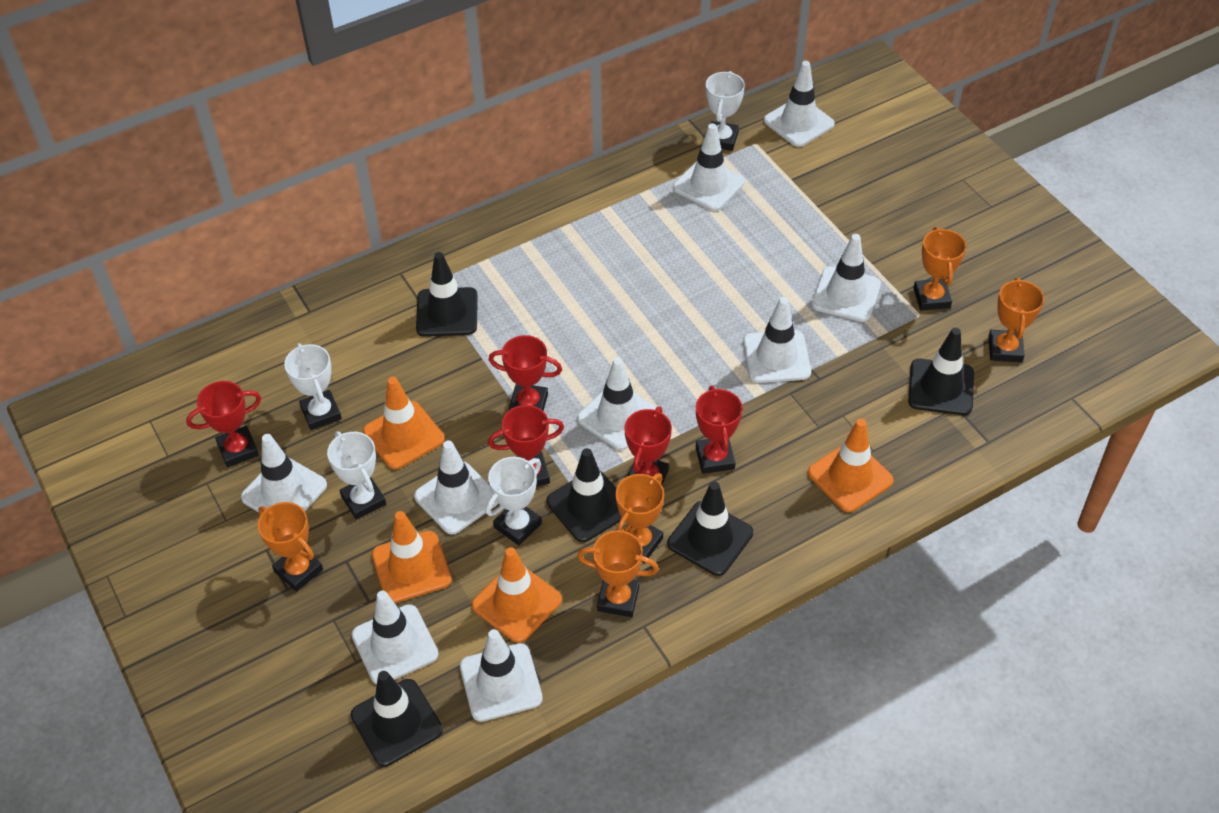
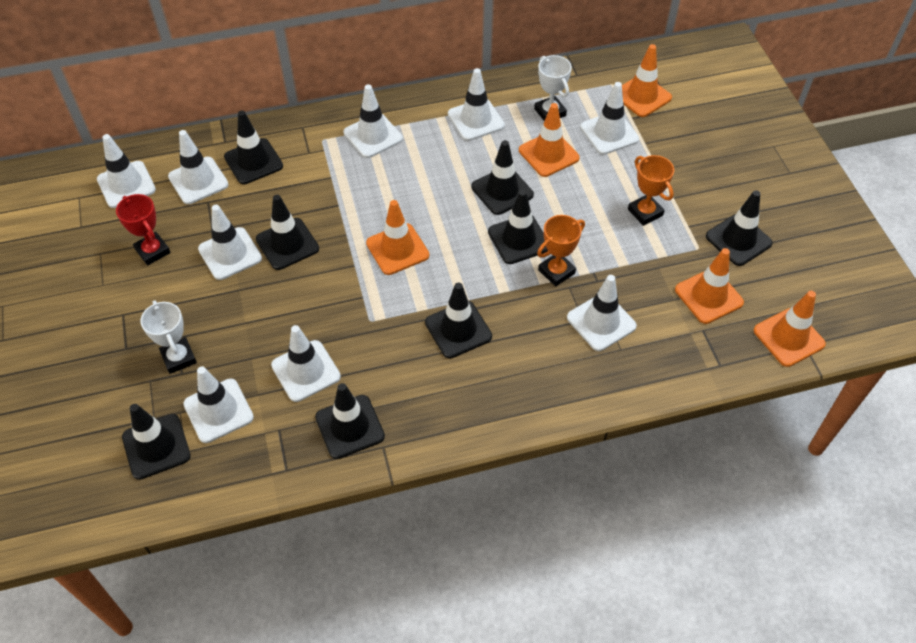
black traffic cone: 5 -> 8
orange traffic cone: 4 -> 5
orange trophy: 5 -> 2
red trophy: 5 -> 1
white trophy: 4 -> 2

